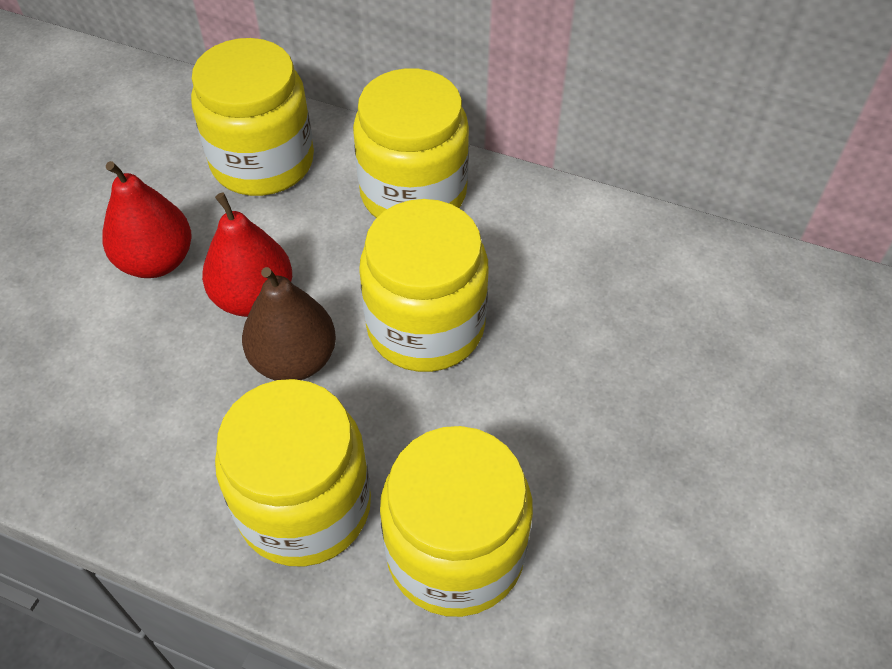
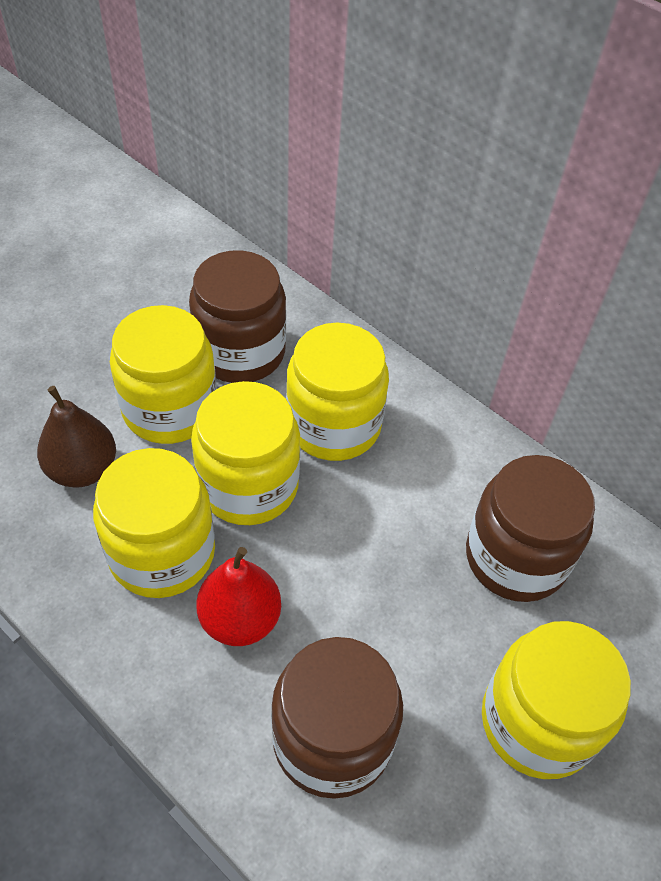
brown jar: 0 -> 3
red pear: 2 -> 1

